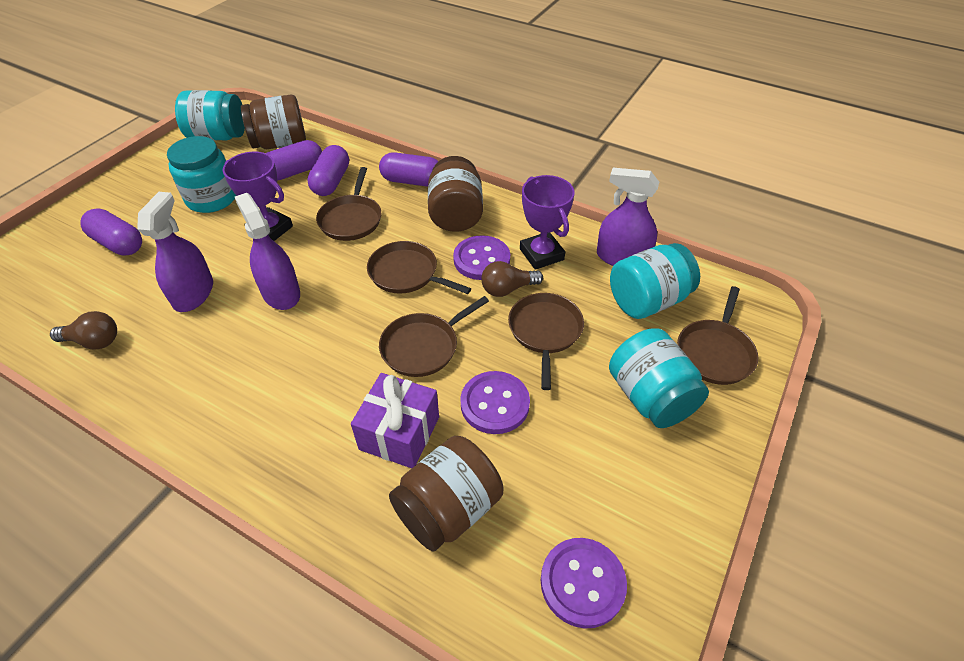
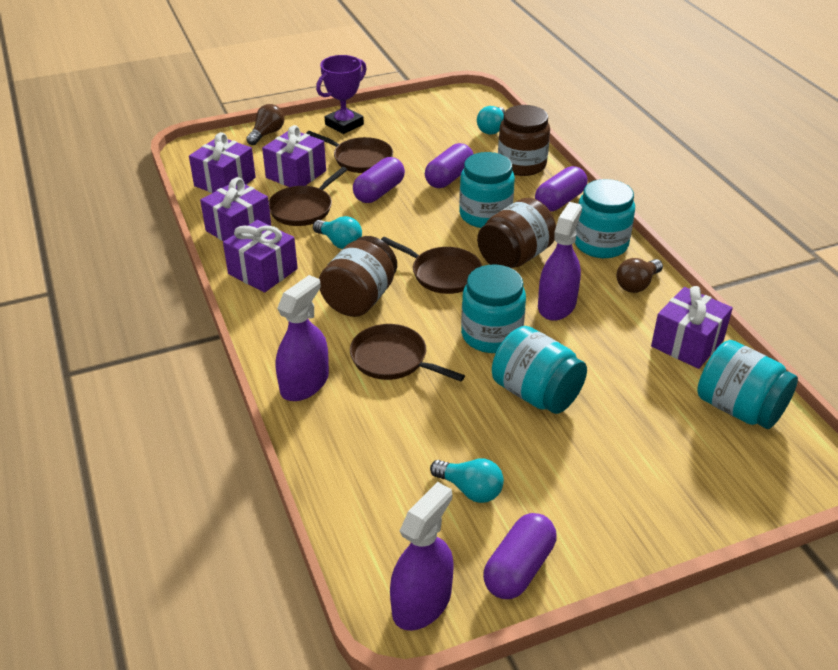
brown pan: 5 -> 4
purple button: 3 -> 0
purple gift: 1 -> 5
purple trophy: 2 -> 1
turquoise jar: 4 -> 5
turquoise light bulb: 0 -> 3

